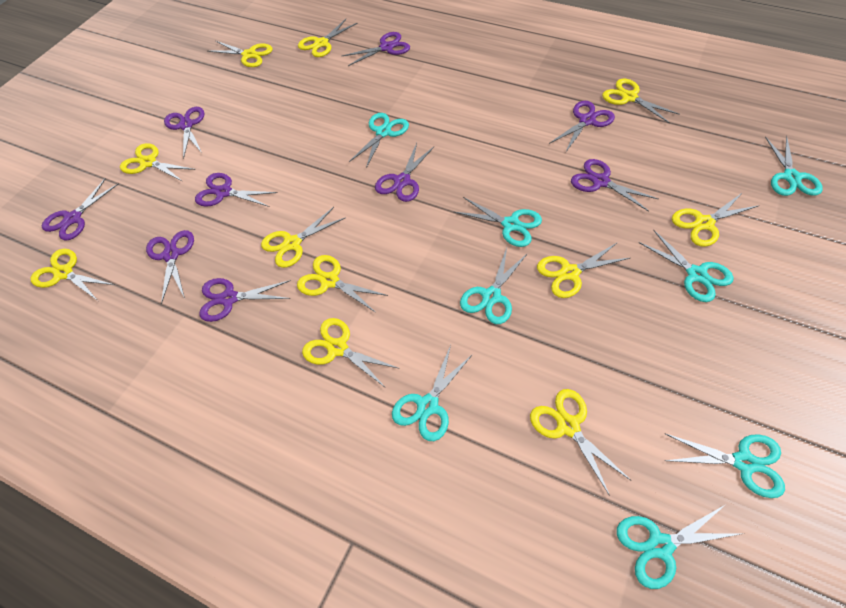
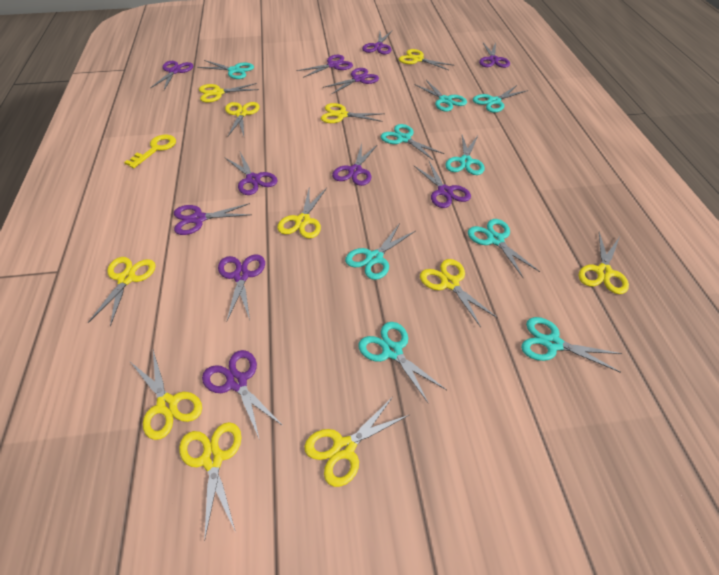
purple scissors: 9 -> 11
turquoise scissors: 8 -> 9
yellow key: 0 -> 1

